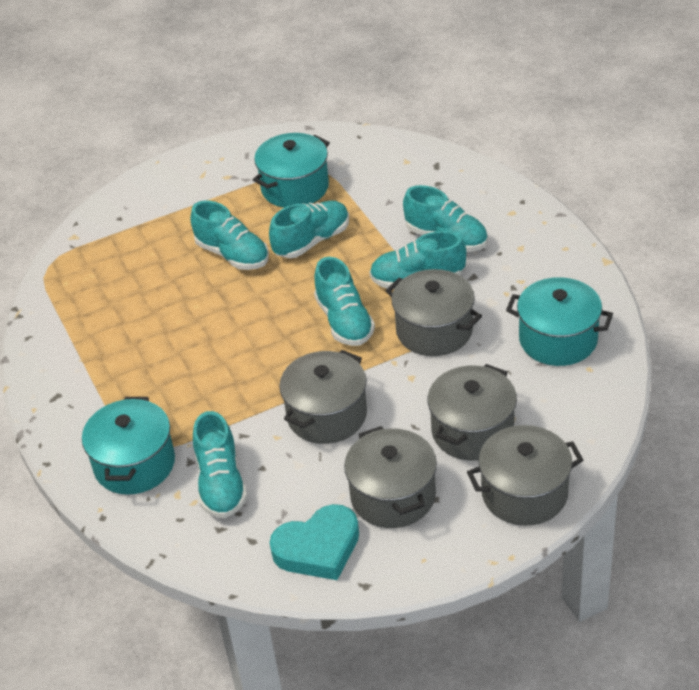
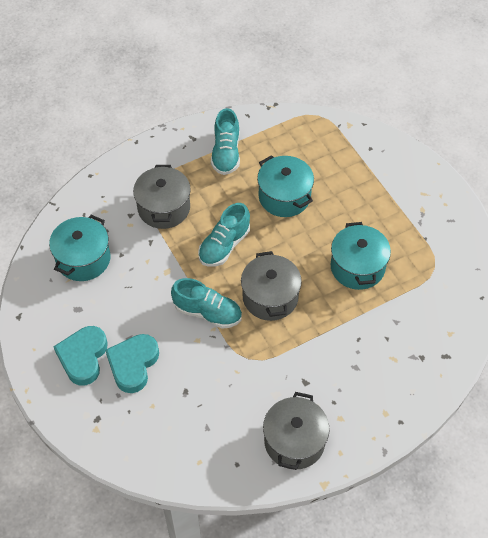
grey pot: 5 -> 3
turquoise heart: 1 -> 2
turquoise shoe: 6 -> 3

